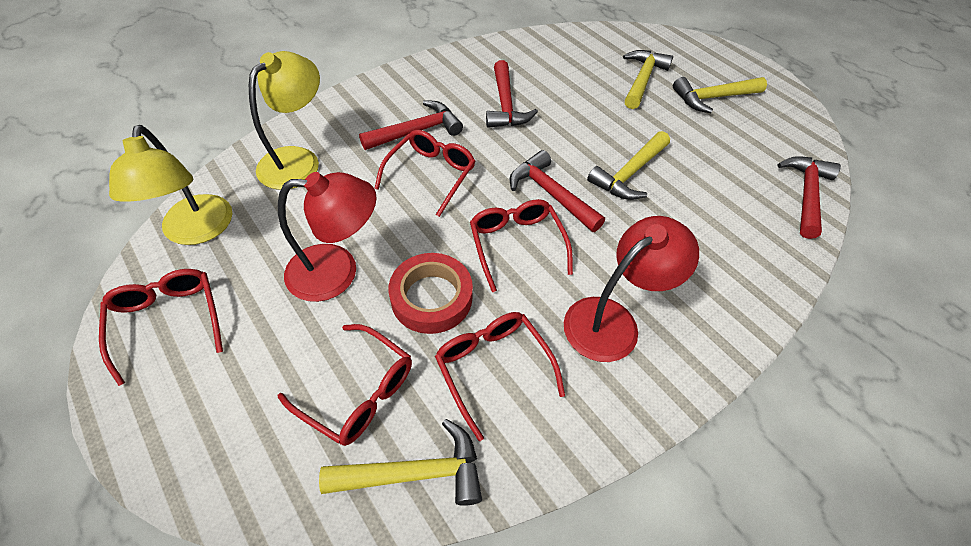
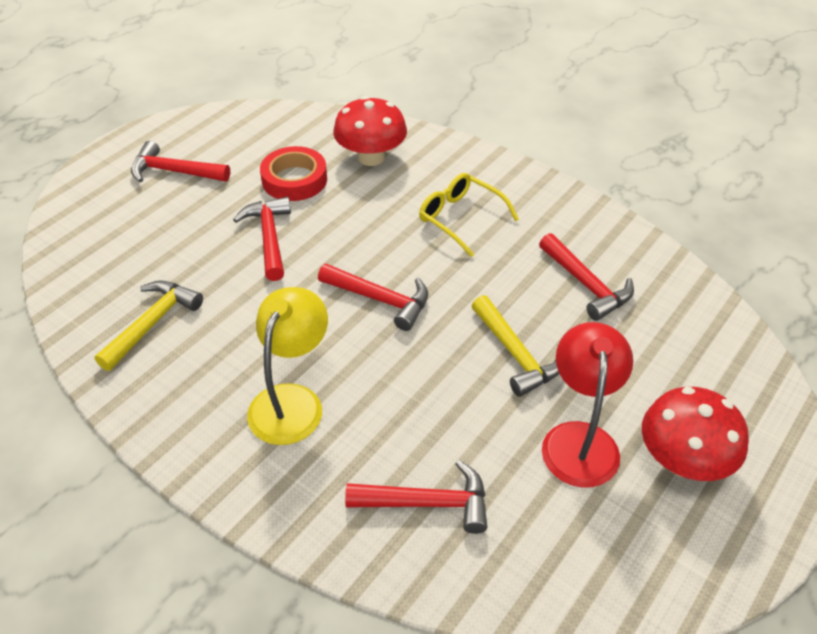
red glasses: 5 -> 0
red hammer: 4 -> 5
red lamp: 2 -> 1
red mushroom: 0 -> 2
yellow glasses: 0 -> 1
yellow hammer: 4 -> 2
yellow lamp: 2 -> 1

